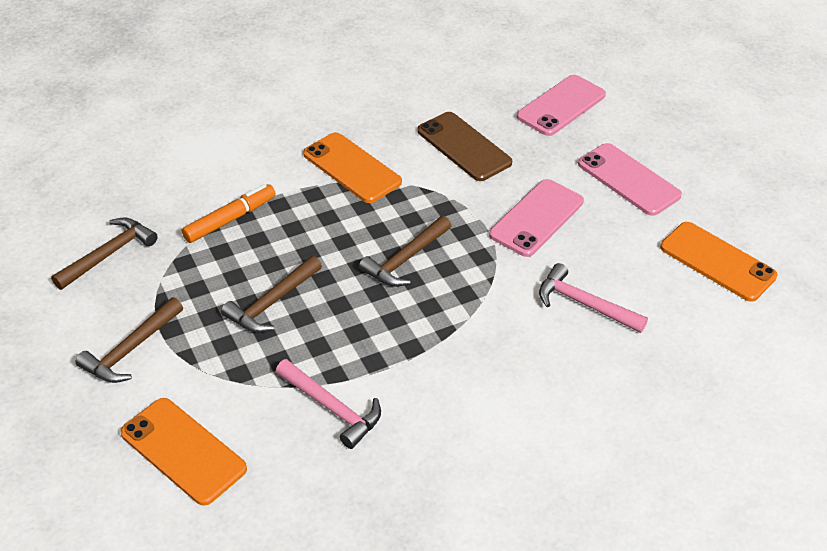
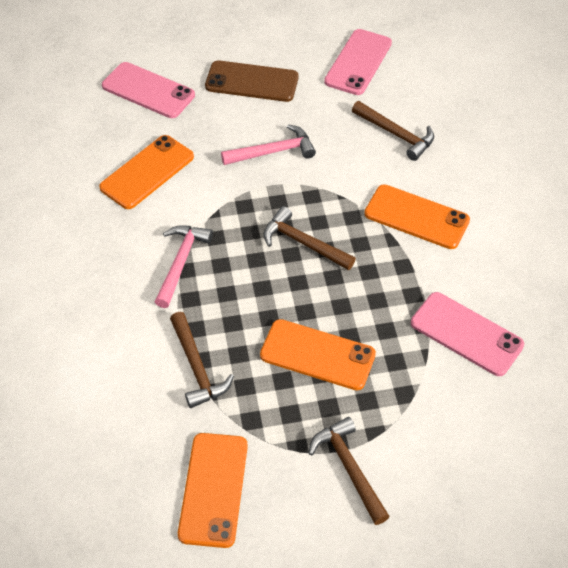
orange marker: 1 -> 0
orange phone: 3 -> 4

